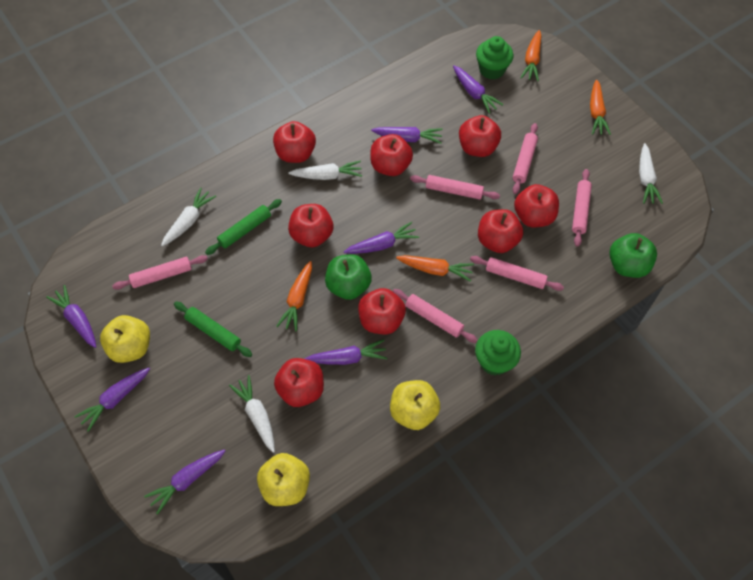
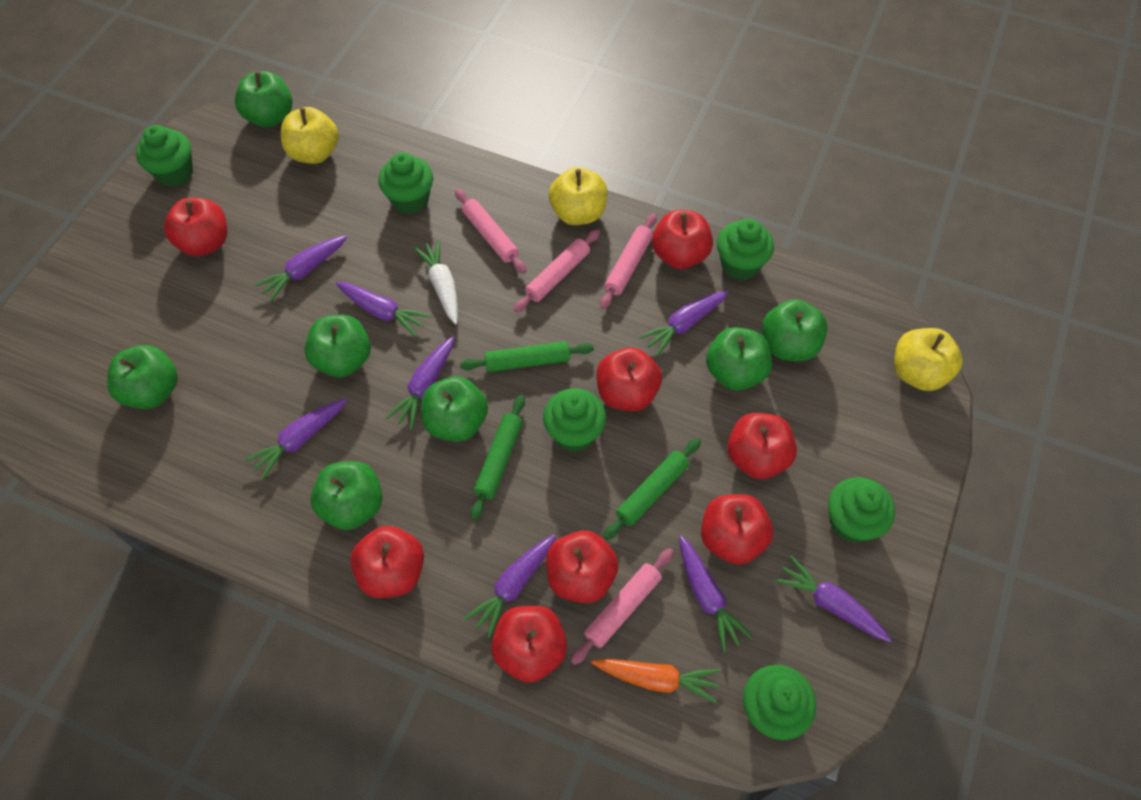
green apple: 2 -> 7
green cupcake: 2 -> 6
green rolling pin: 2 -> 3
orange carrot: 4 -> 1
pink rolling pin: 6 -> 4
purple carrot: 7 -> 8
white carrot: 4 -> 1

